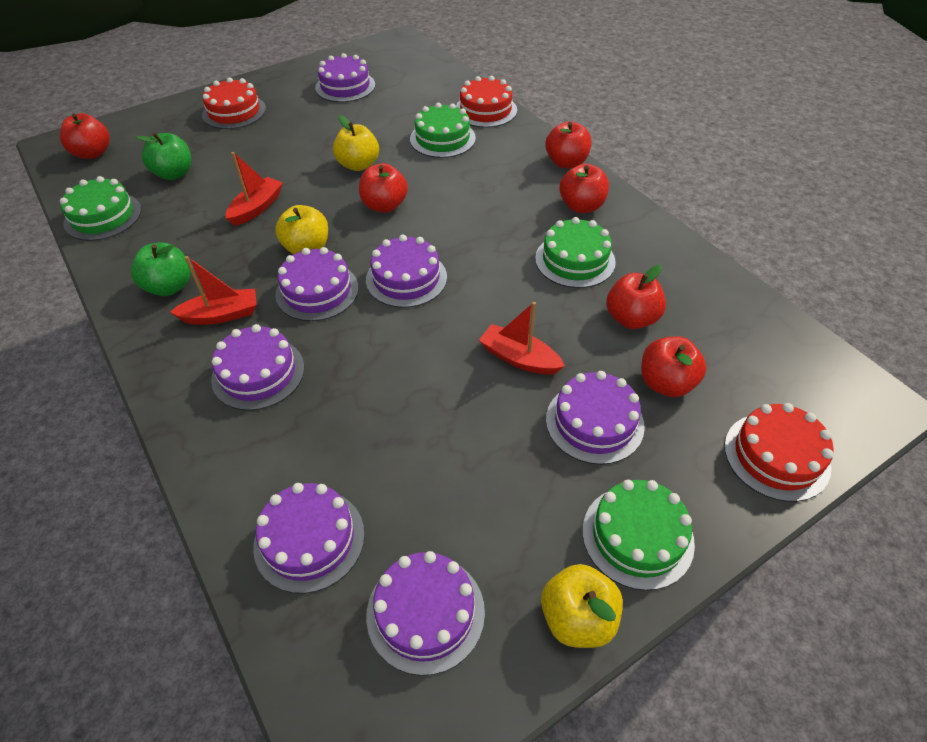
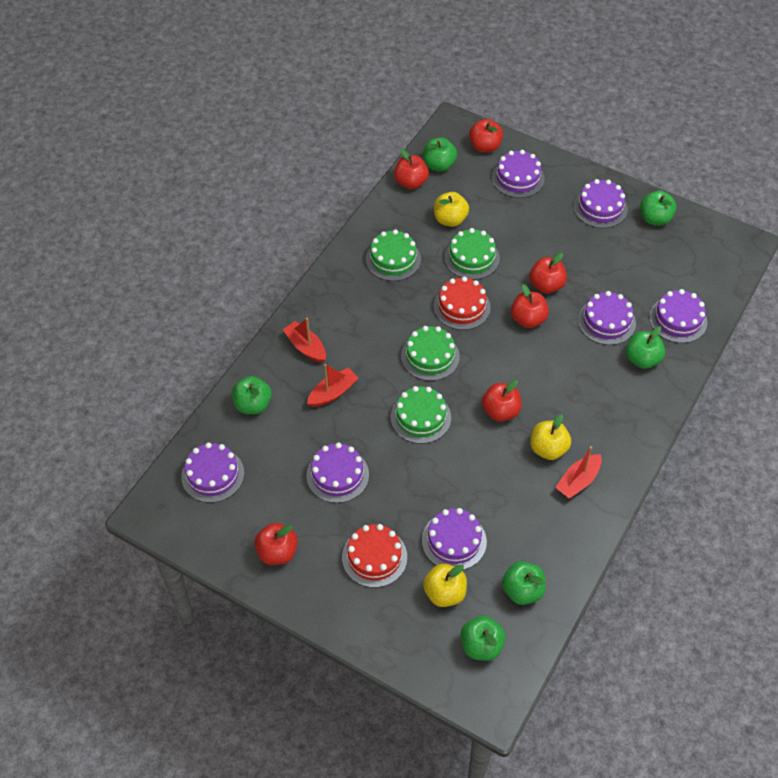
green apple: 2 -> 6
red cake: 3 -> 2

